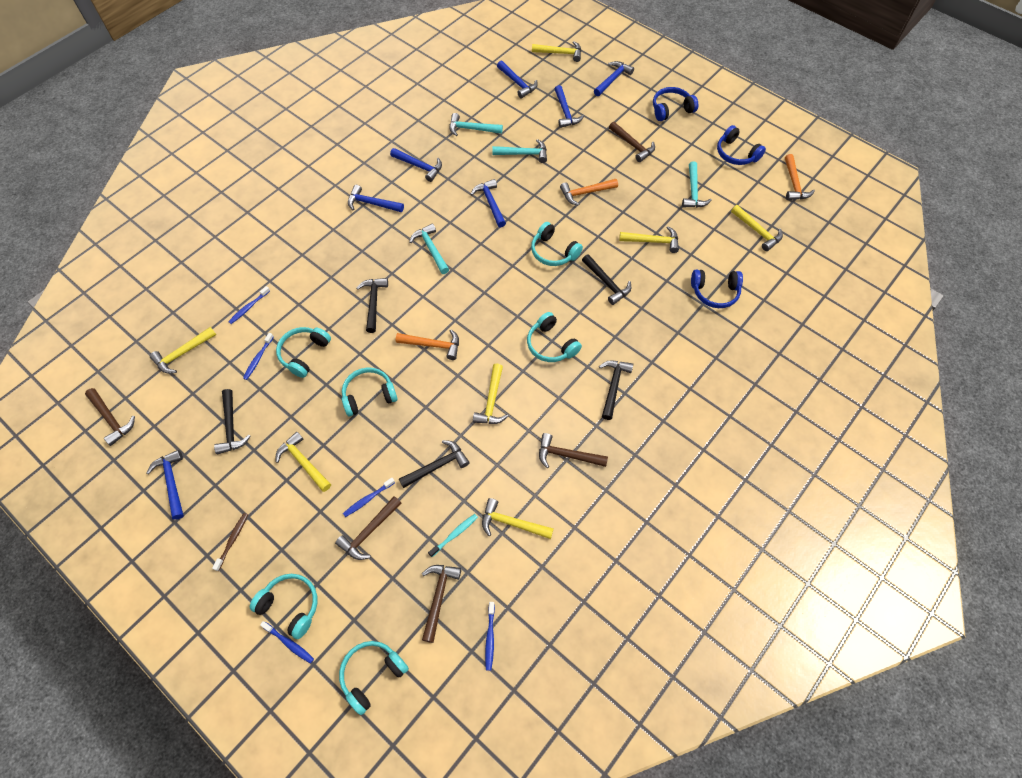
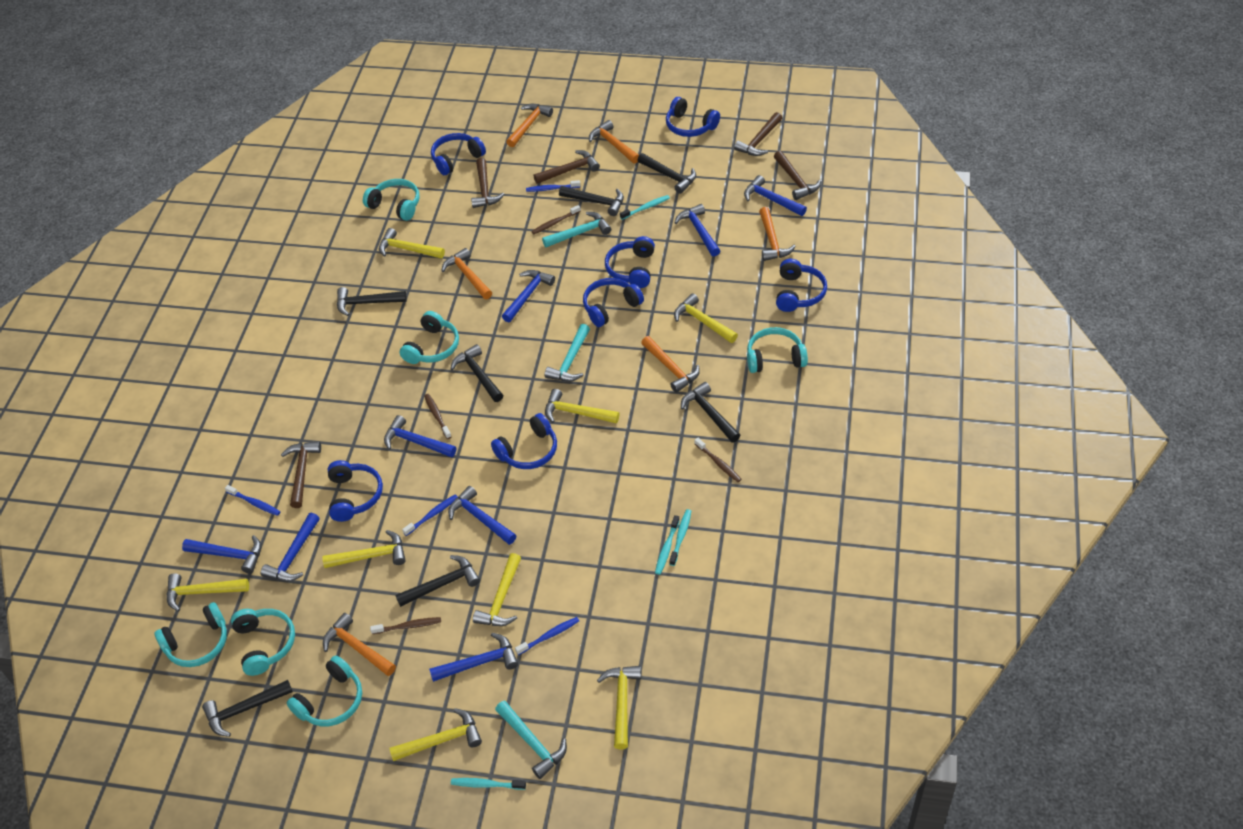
black hammer: 5 -> 7
blue hammer: 7 -> 8
blue headphones: 3 -> 7
blue toothbrush: 5 -> 4
brown toothbrush: 1 -> 4
orange hammer: 3 -> 6
turquoise hammer: 4 -> 3
turquoise toothbrush: 1 -> 4
yellow hammer: 7 -> 8

